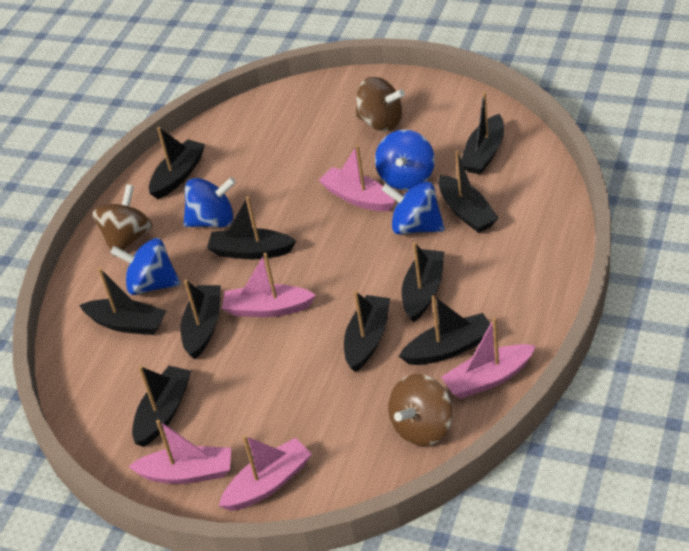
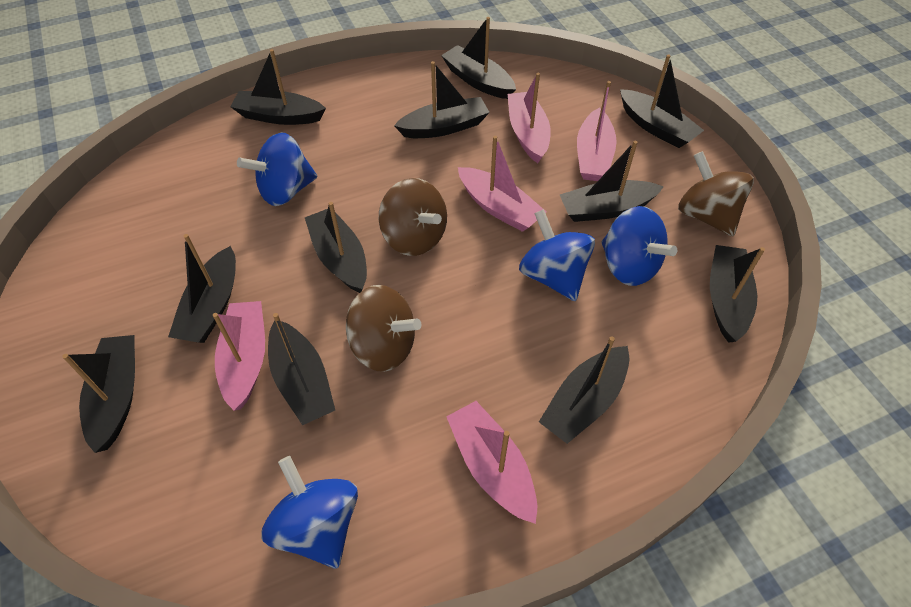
black boat: 10 -> 11

